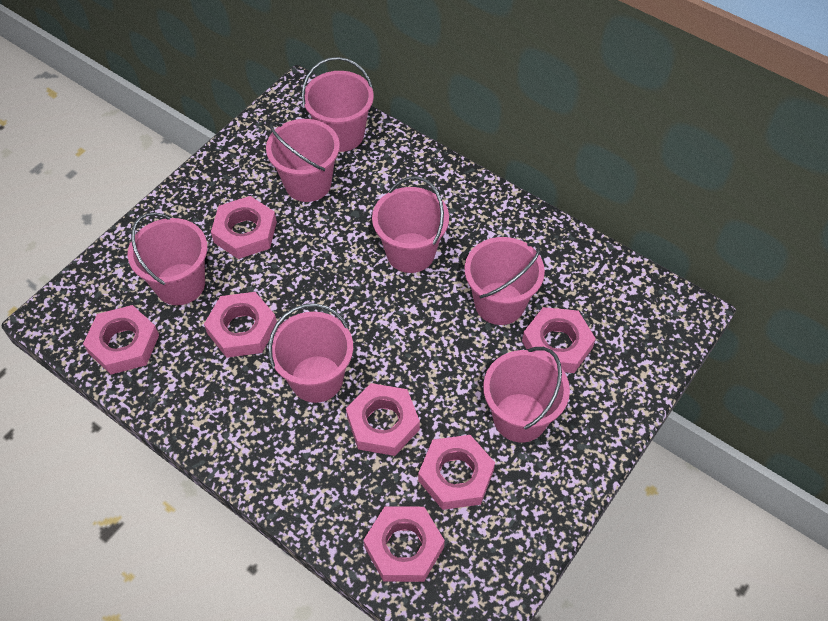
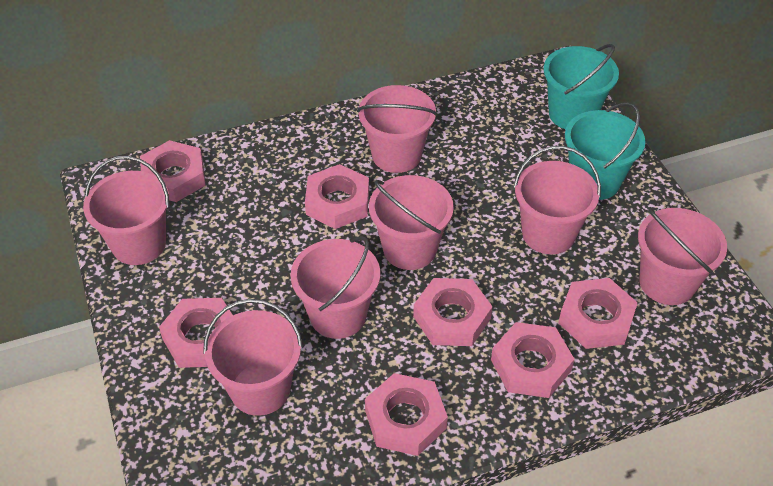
turquoise bucket: 0 -> 2

